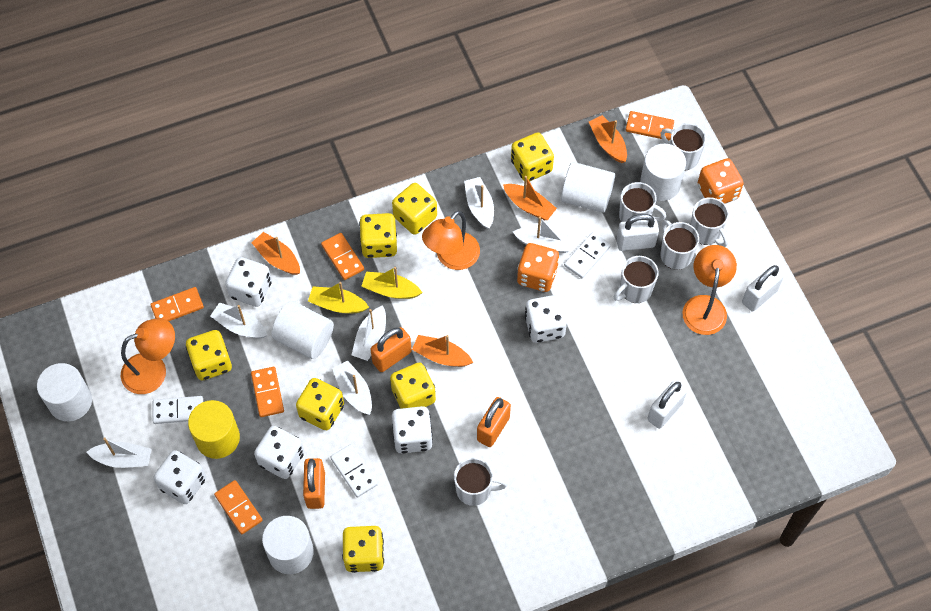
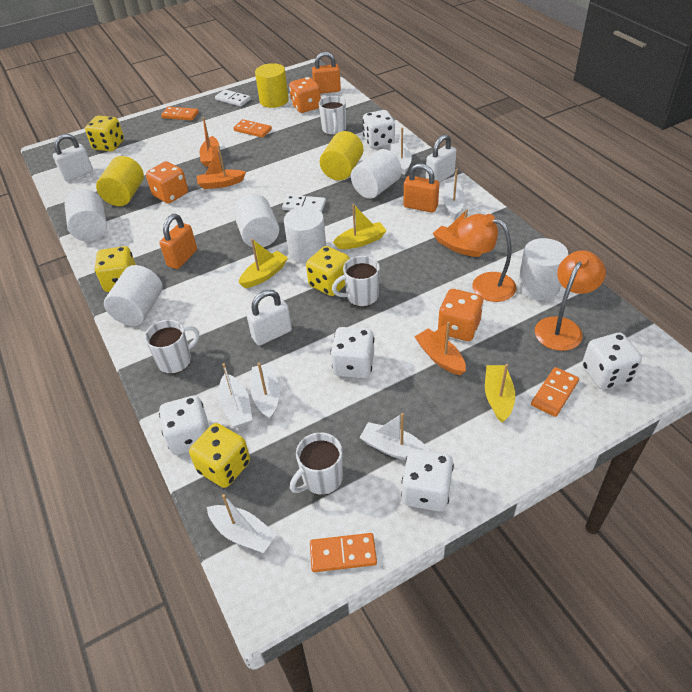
orange dice: 2 -> 3
orange domino: 5 -> 4
orange lamp: 3 -> 2
white cylinder: 5 -> 6
white domino: 3 -> 2
white mug: 6 -> 4
yellow boat: 2 -> 3
yellow cylinder: 1 -> 3
yellow dice: 7 -> 4

